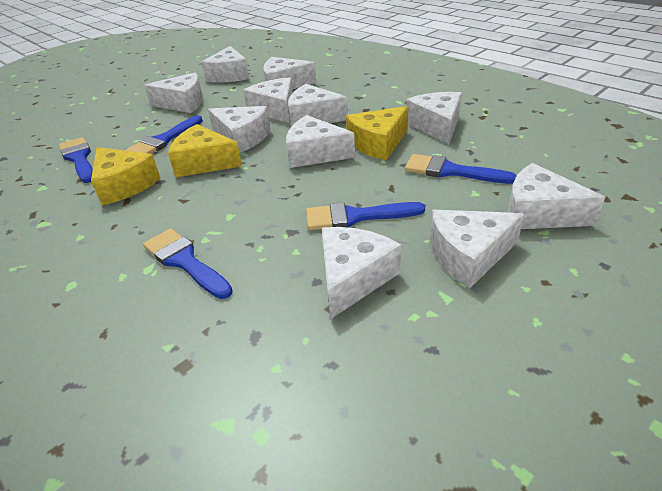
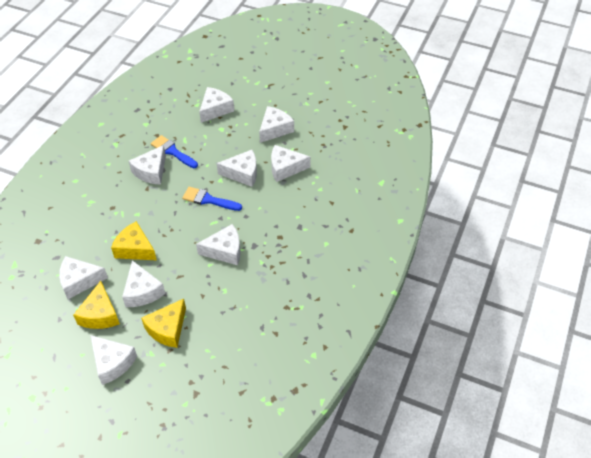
blue brush: 5 -> 2
white cheese: 11 -> 9

